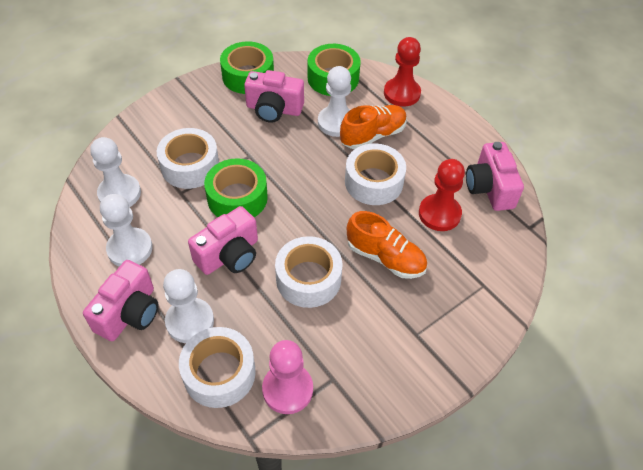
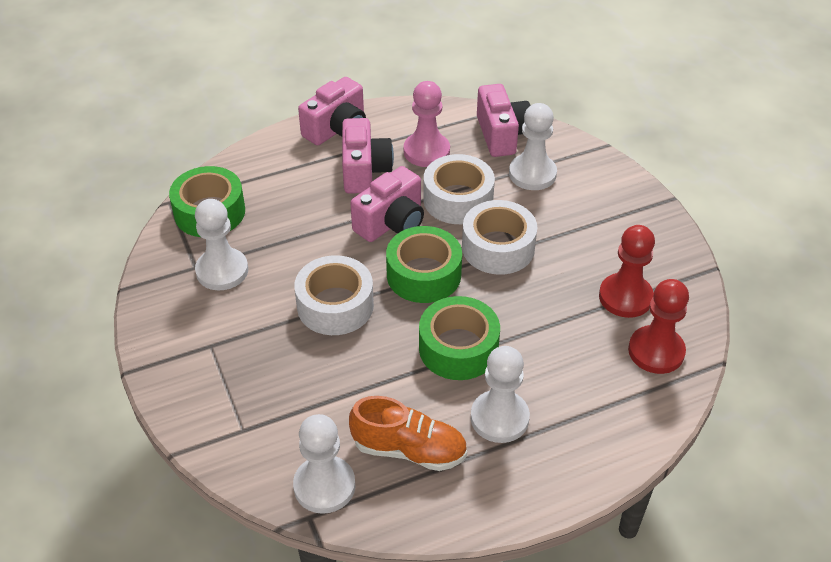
orange shoe: 2 -> 1
white tape: 4 -> 3

